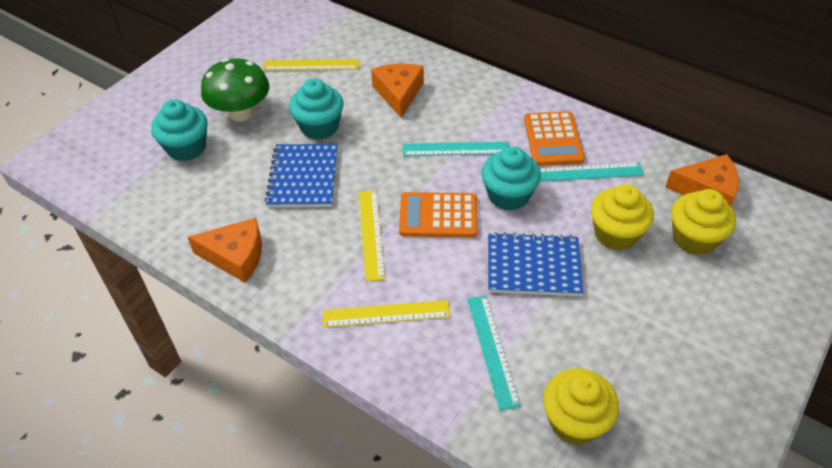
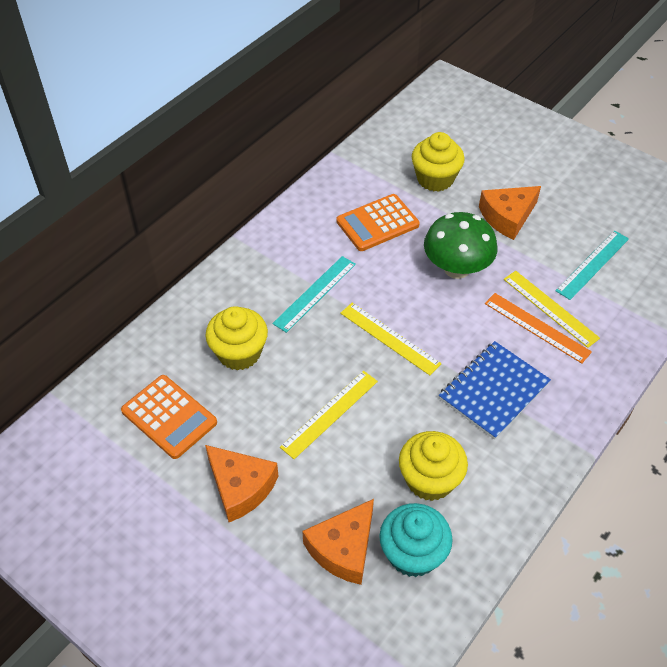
blue notebook: 2 -> 1
orange ruler: 0 -> 1
turquoise cupcake: 3 -> 1
turquoise ruler: 3 -> 2

